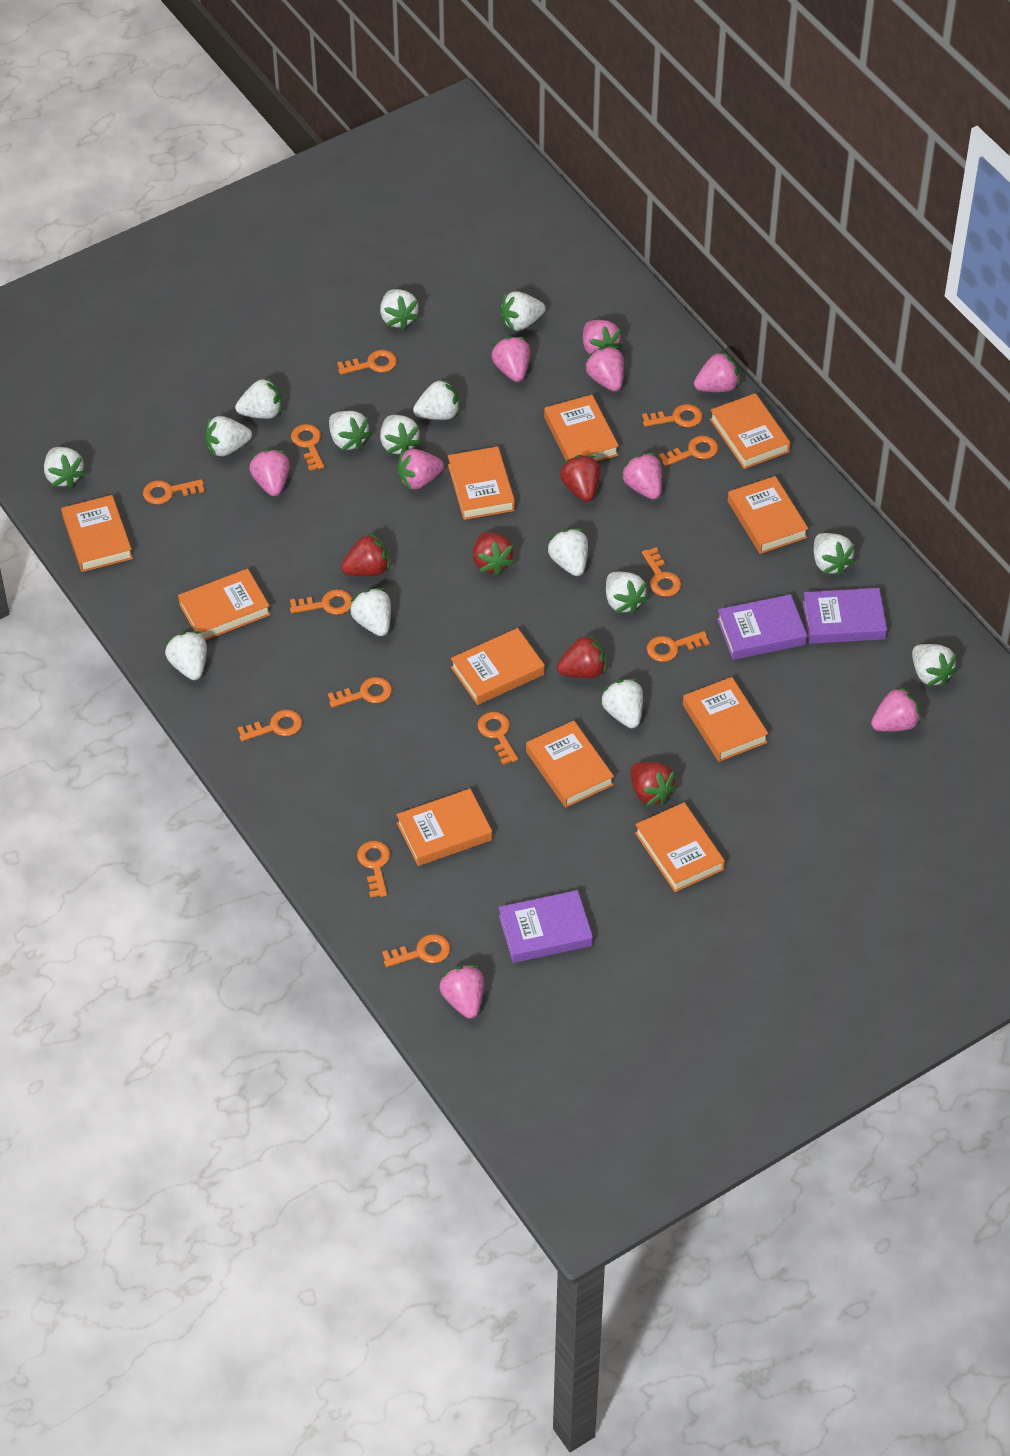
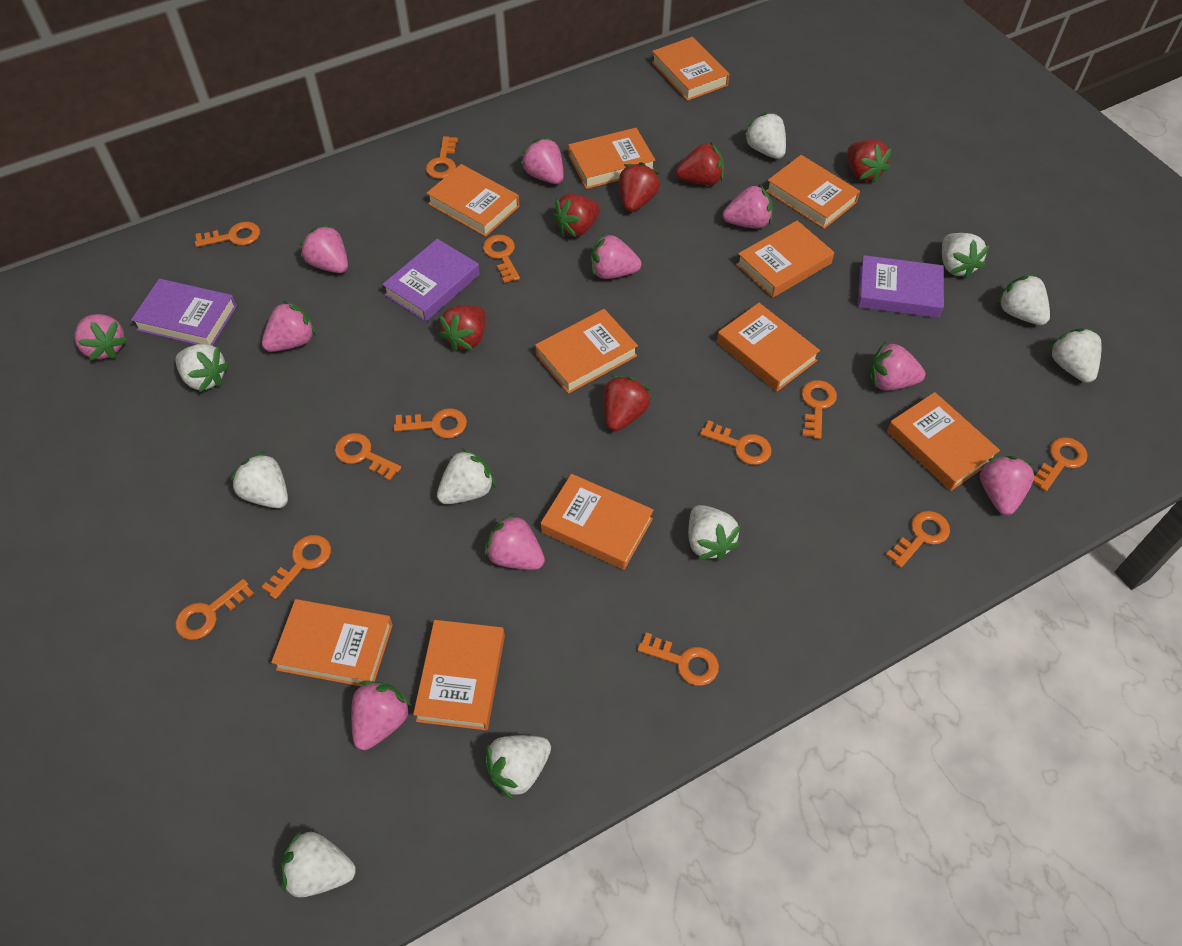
orange key: 13 -> 12
pink strawberry: 9 -> 10
red strawberry: 5 -> 6
white strawberry: 15 -> 10

